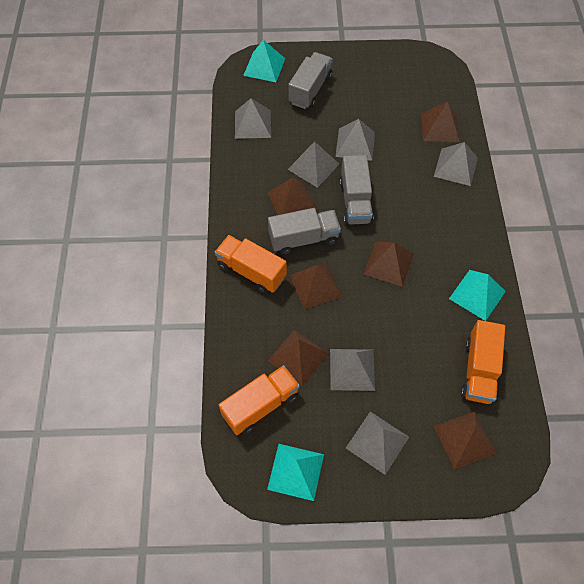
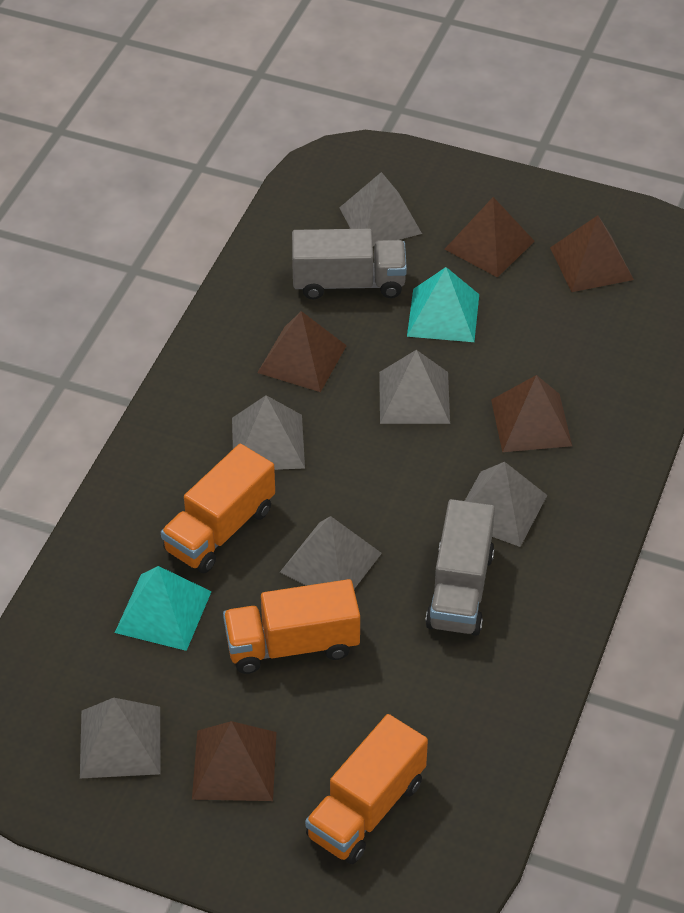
brown pyramid: 6 -> 5
grey truck: 3 -> 2
turquoise pyramid: 3 -> 2

